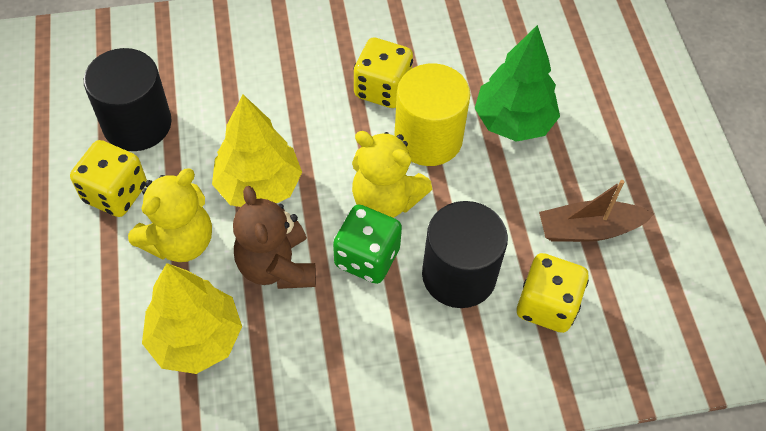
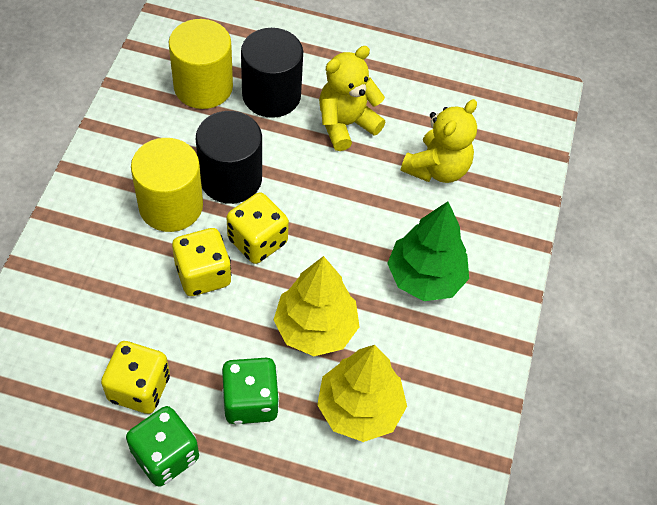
brown boat: 1 -> 0
brown teddy bear: 1 -> 0
green dice: 1 -> 2
yellow cylinder: 1 -> 2

